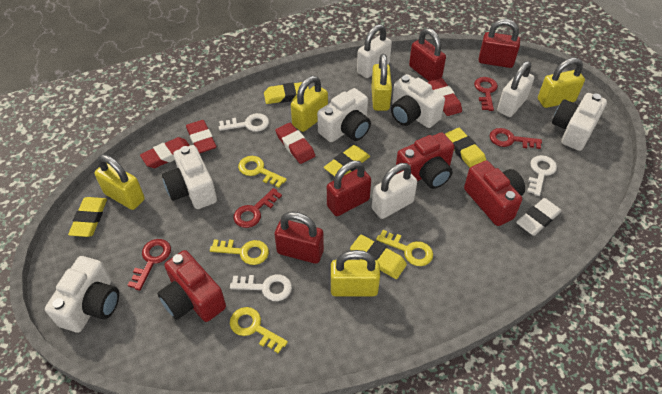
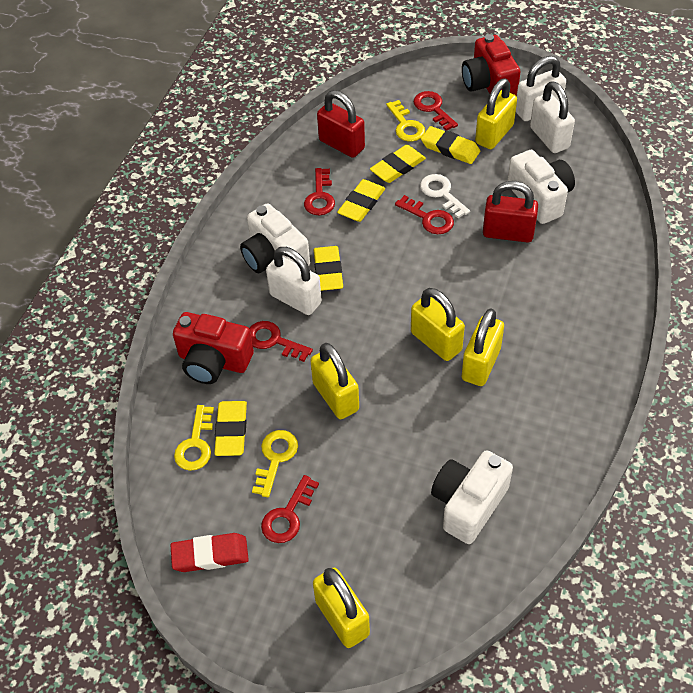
red camera: 3 -> 2
red eraser: 4 -> 1
red key: 4 -> 5
red padlock: 4 -> 2
white camera: 5 -> 3
white eraser: 1 -> 0
white key: 3 -> 1
yellow key: 4 -> 3

